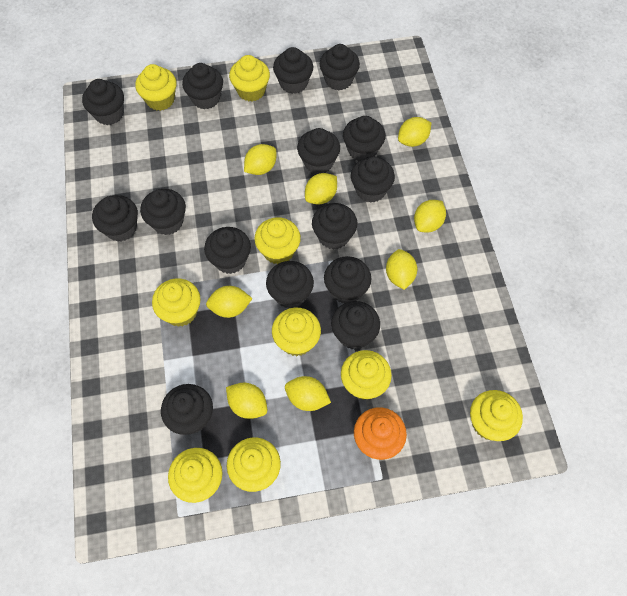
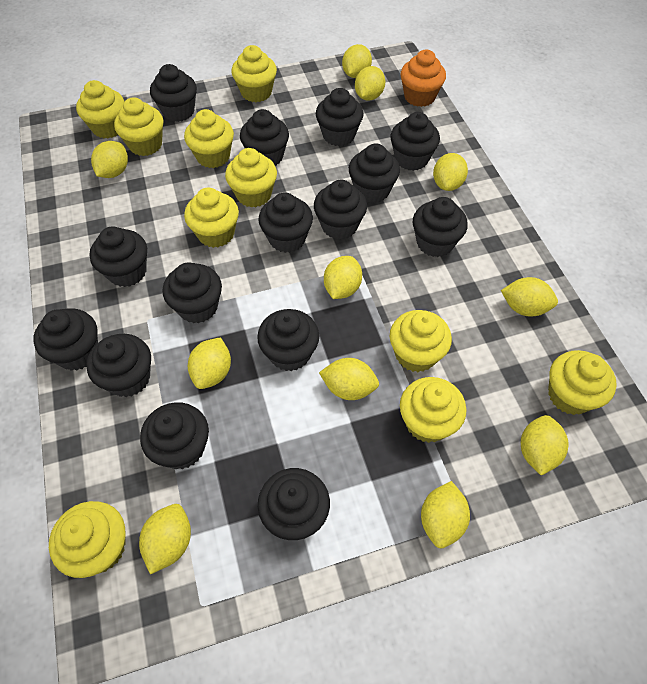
yellow cupcake: 9 -> 10
yellow lemon: 8 -> 11

